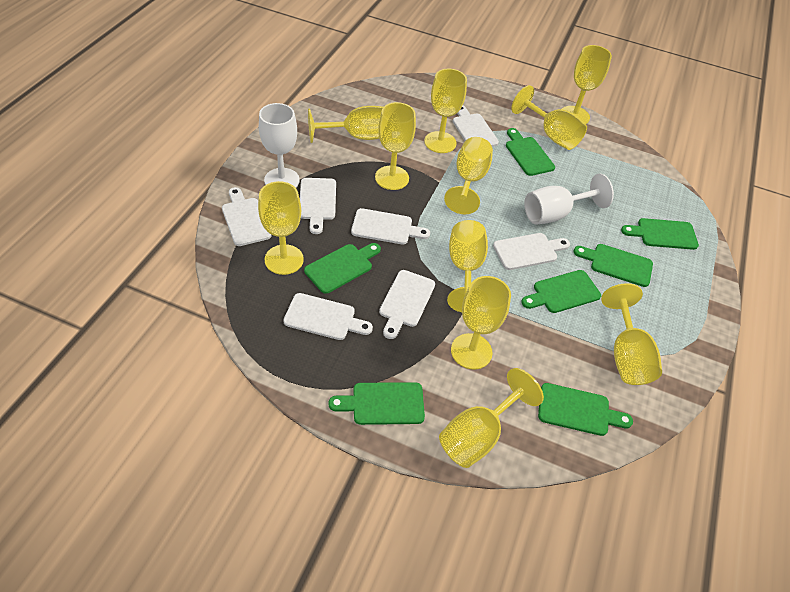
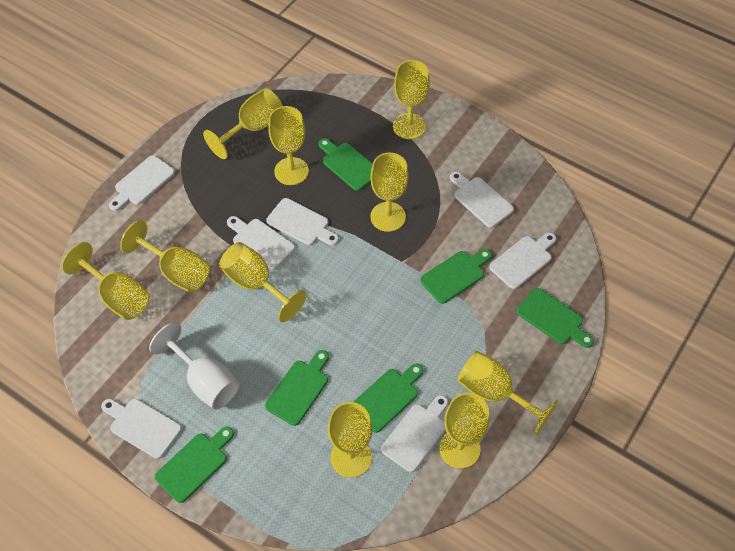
green cutting board: 7 -> 6
white goblet: 2 -> 1
yellow goblet: 11 -> 10

